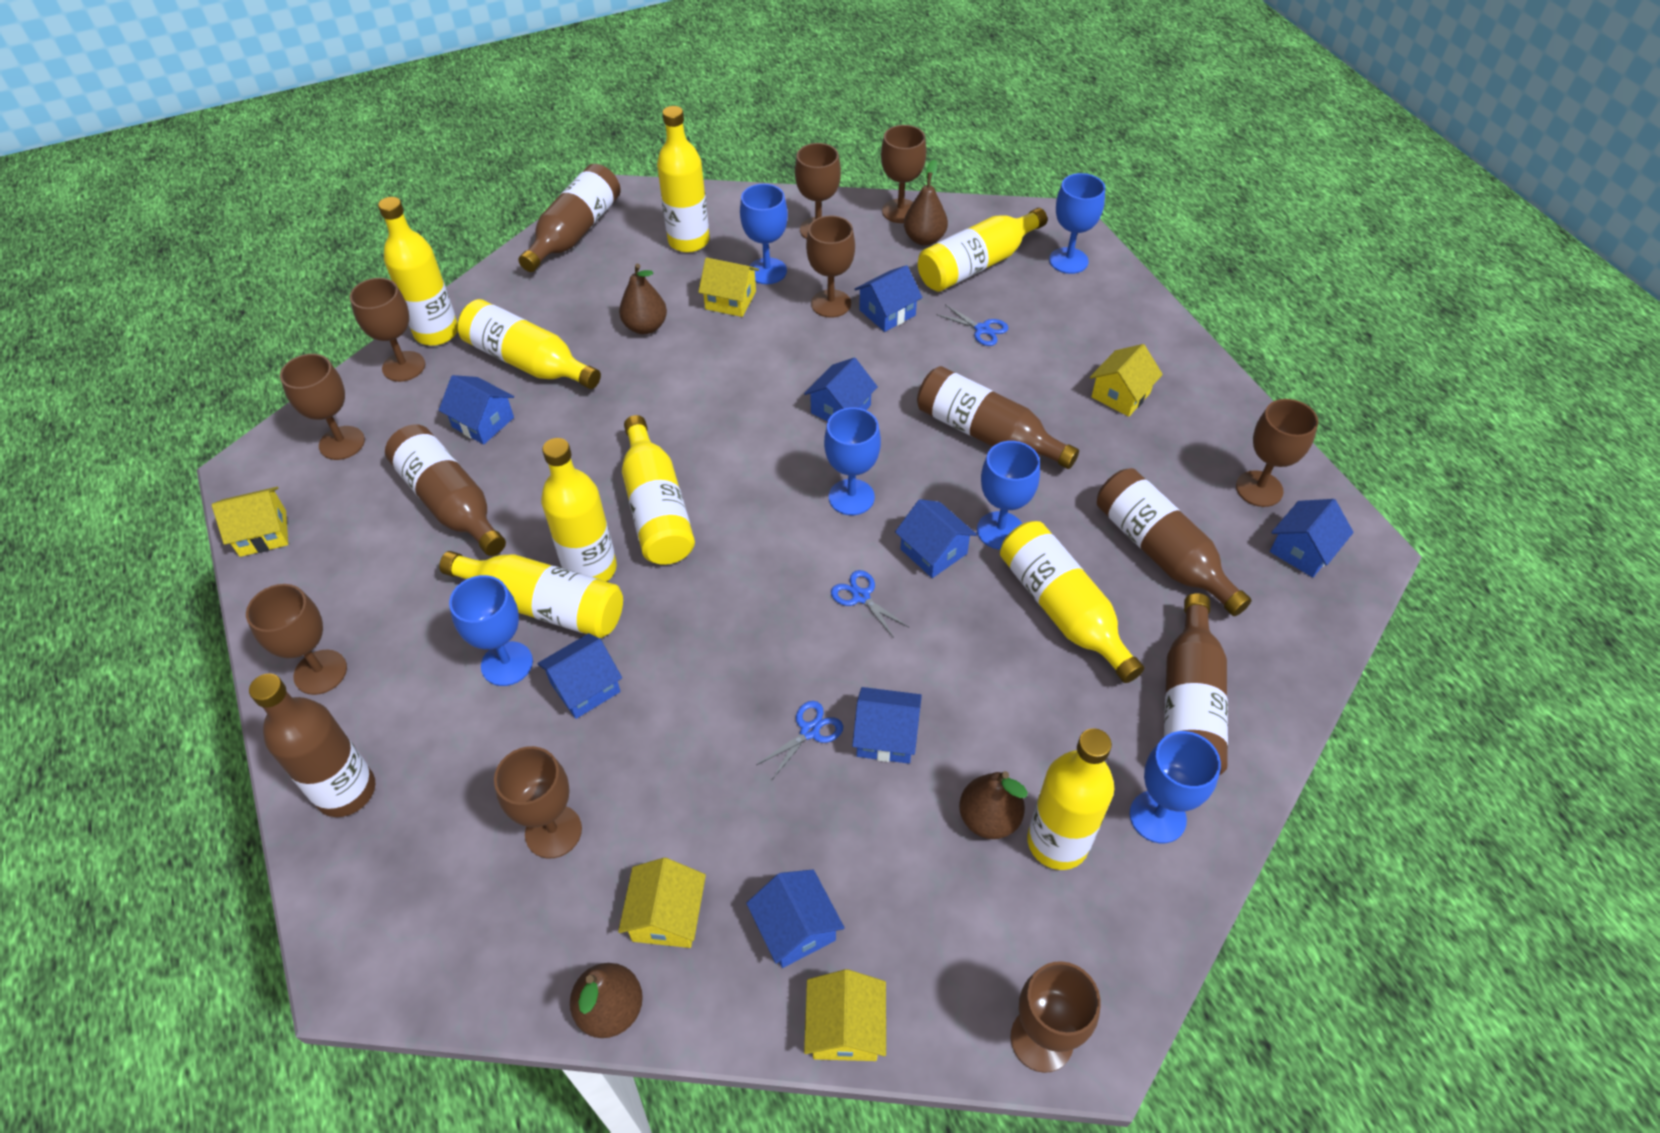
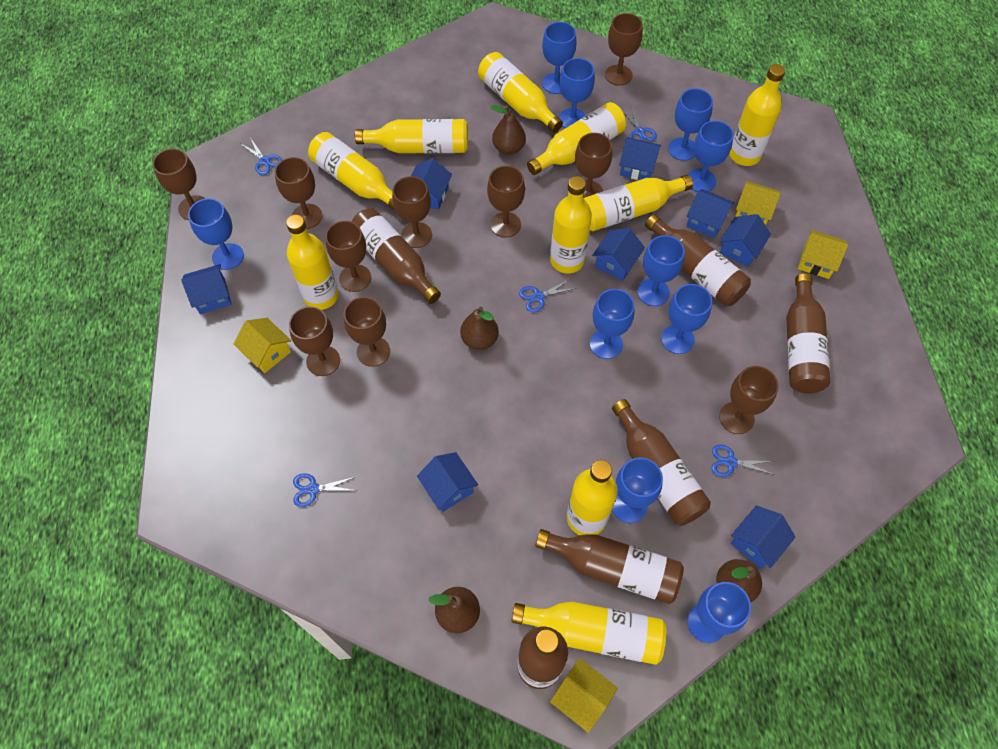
blue goblet: 6 -> 10
blue scissors: 3 -> 5
brown goblet: 9 -> 10
yellow bottle: 9 -> 10
yellow house: 5 -> 4

